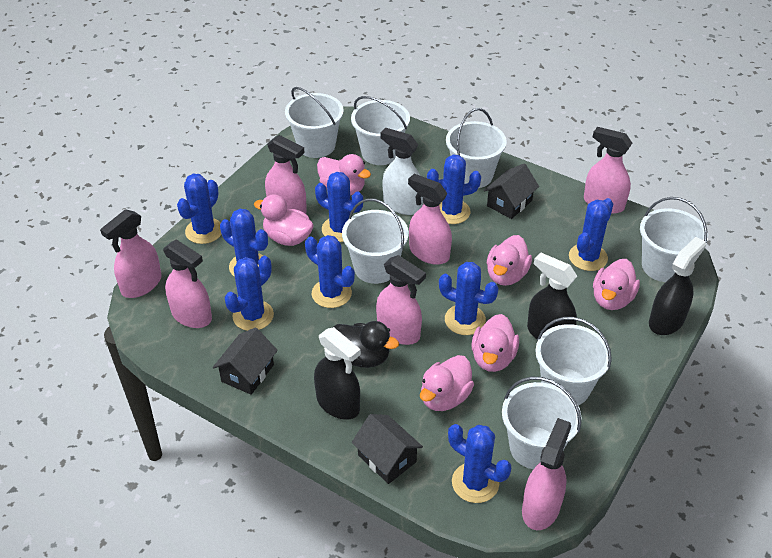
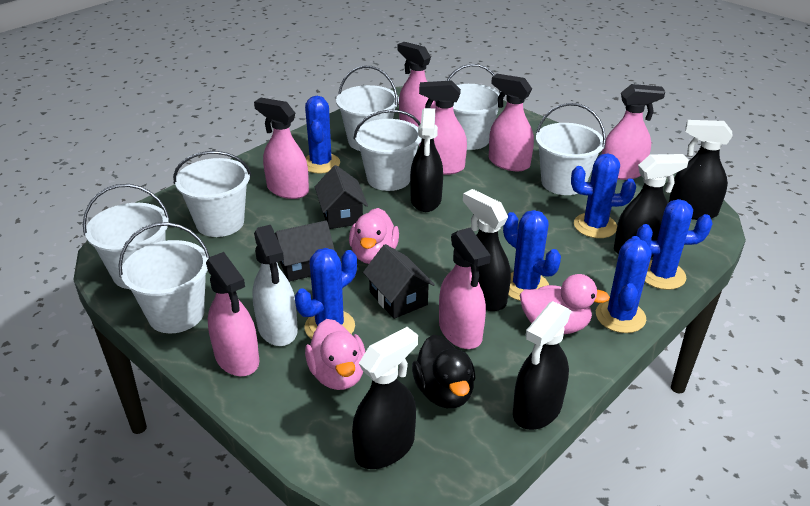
black spray bottle: 3 -> 6
blue cactus: 9 -> 6
pink duck: 6 -> 3

